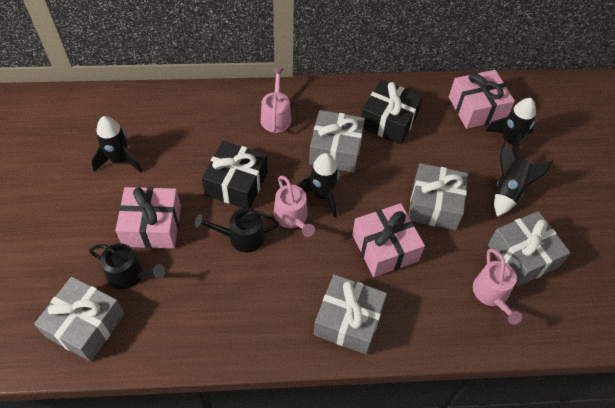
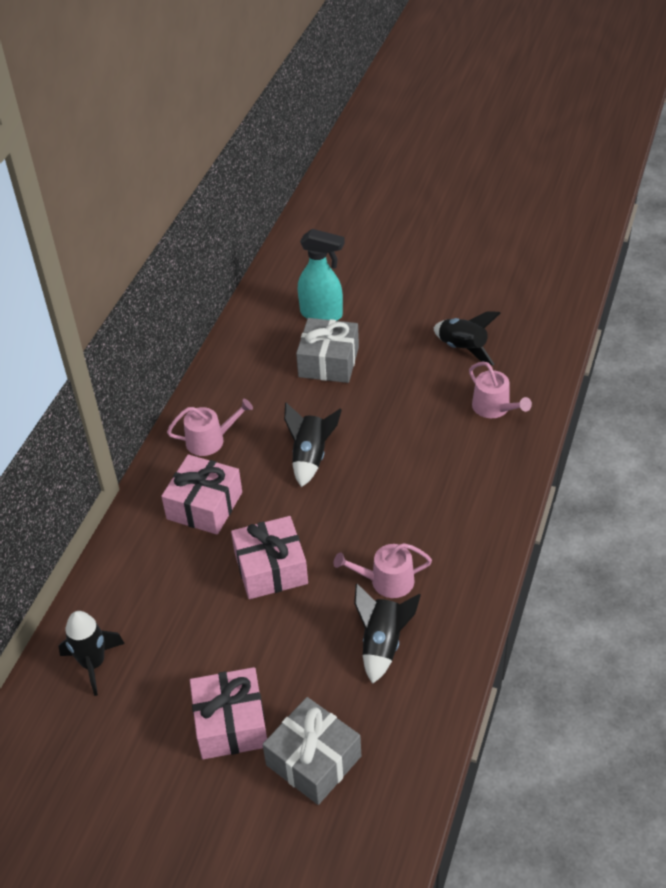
black gift: 2 -> 0
black watering can: 2 -> 0
grey gift: 5 -> 2
turquoise spray bottle: 0 -> 1

